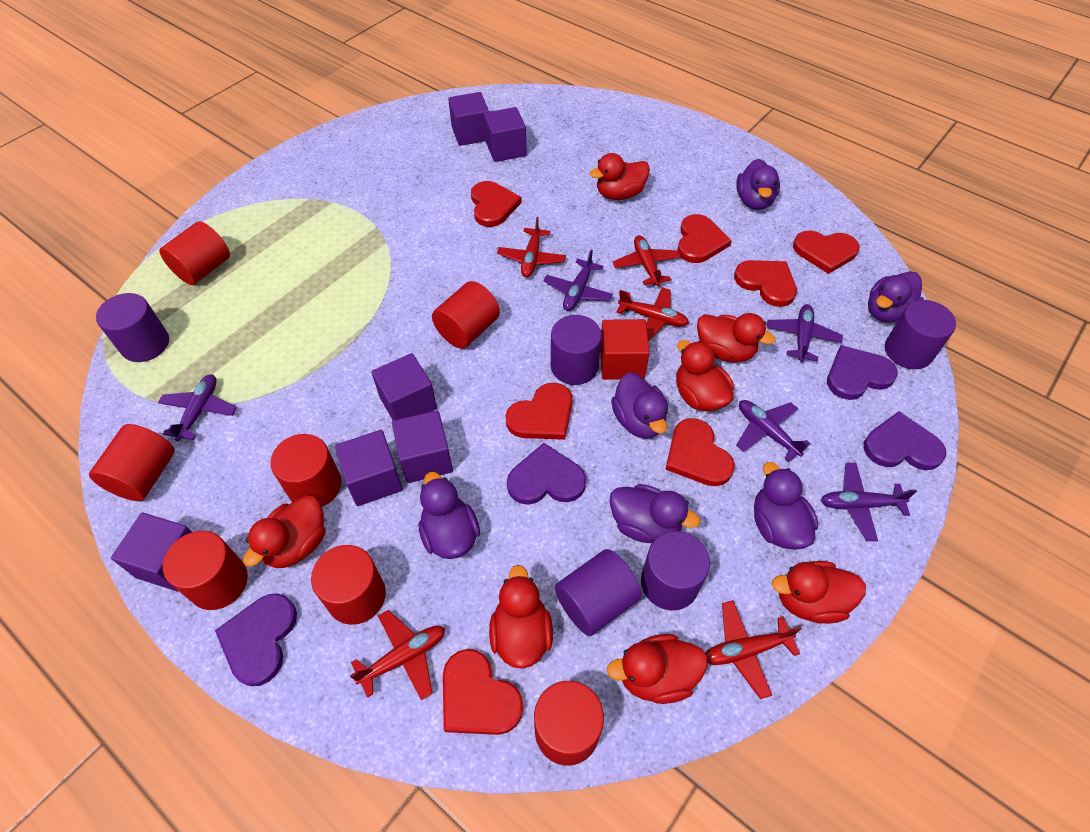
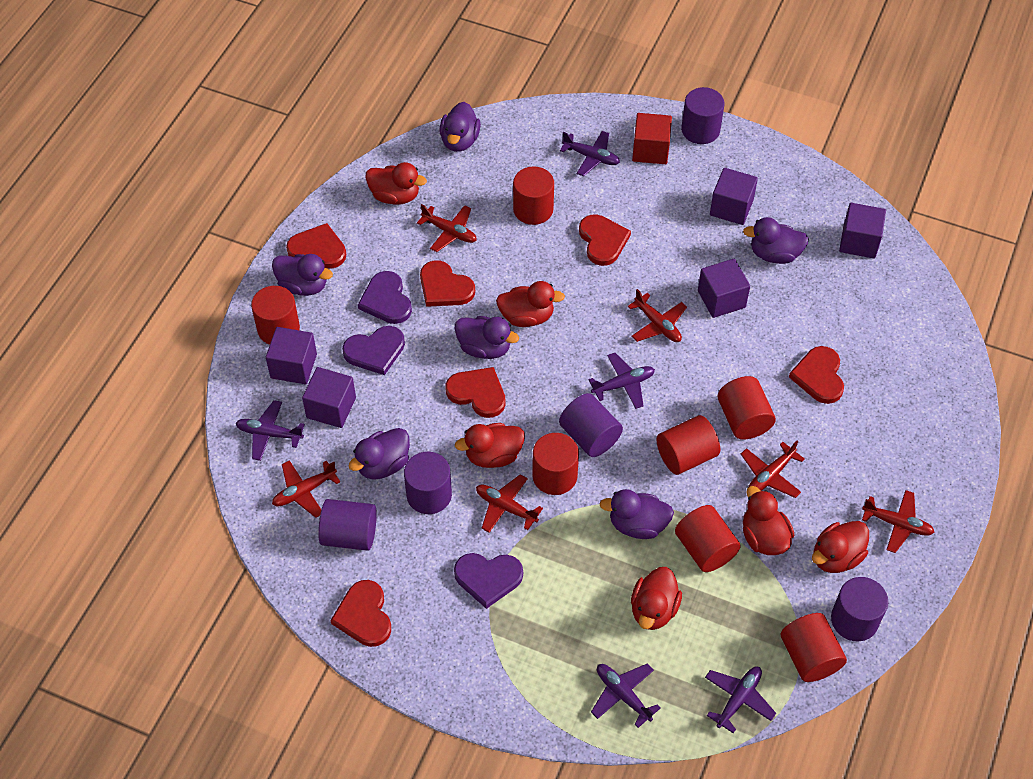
purple cube: 6 -> 5
purple heart: 4 -> 3
red duck: 7 -> 6
red heart: 7 -> 6
red plane: 5 -> 6

